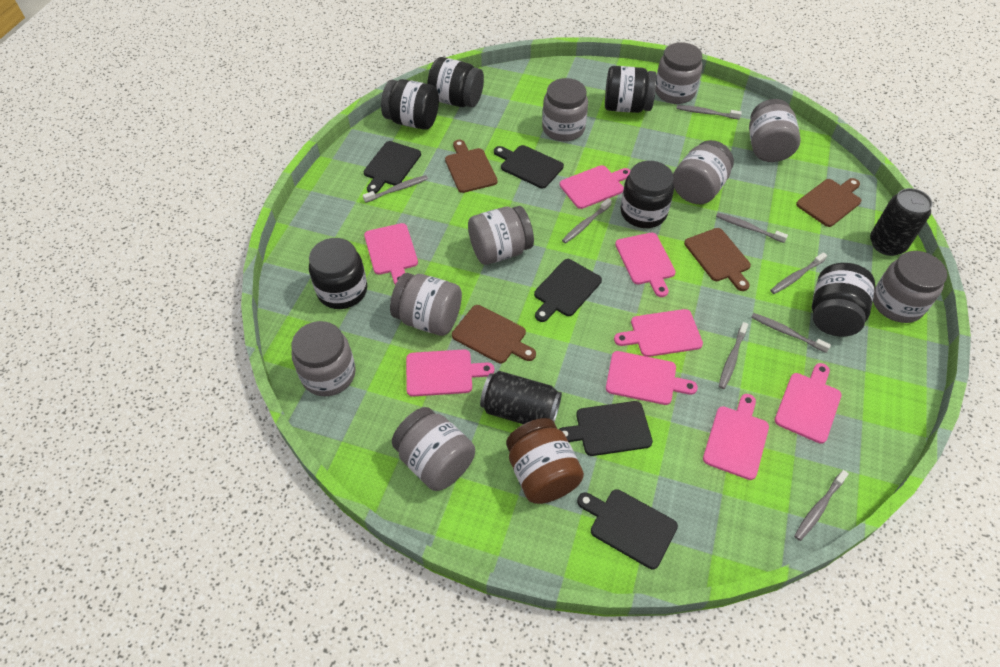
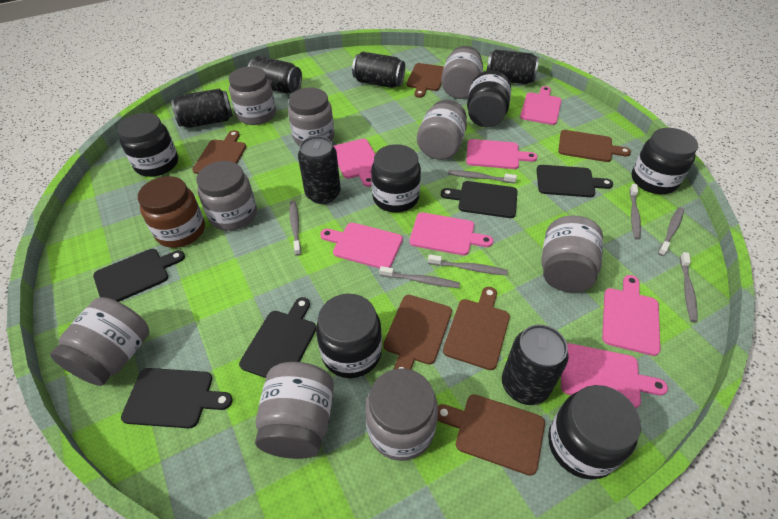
black can: 2 -> 6
brown cutting board: 4 -> 6
grey toothbrush: 8 -> 7
pink cutting board: 8 -> 7

